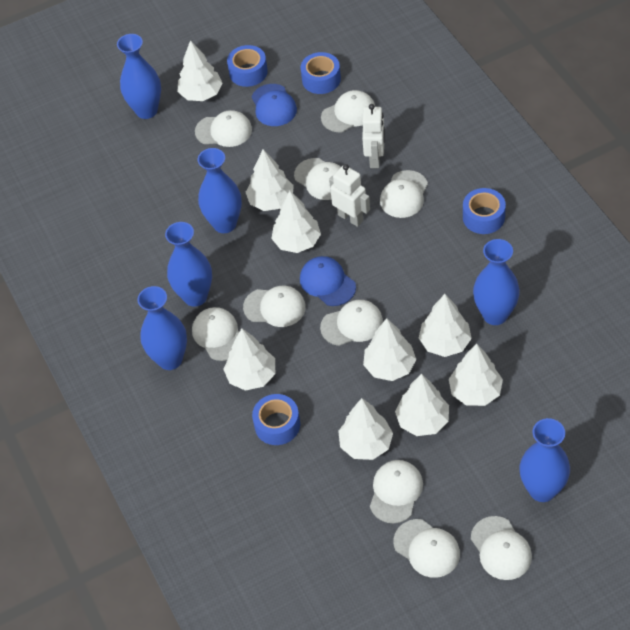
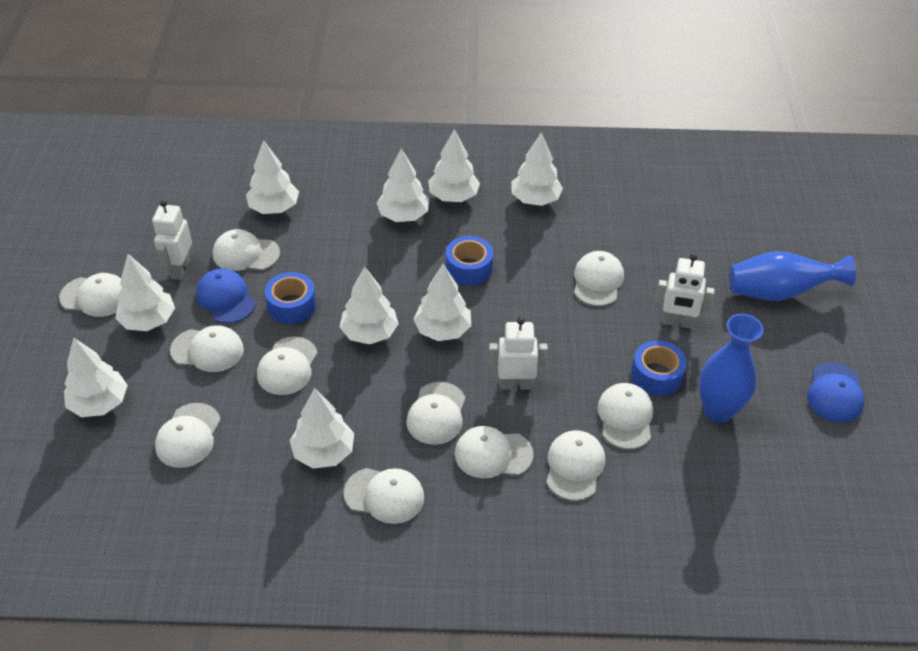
blue tape: 4 -> 3
blue vase: 6 -> 2
white cap: 10 -> 11
white robot: 2 -> 3

